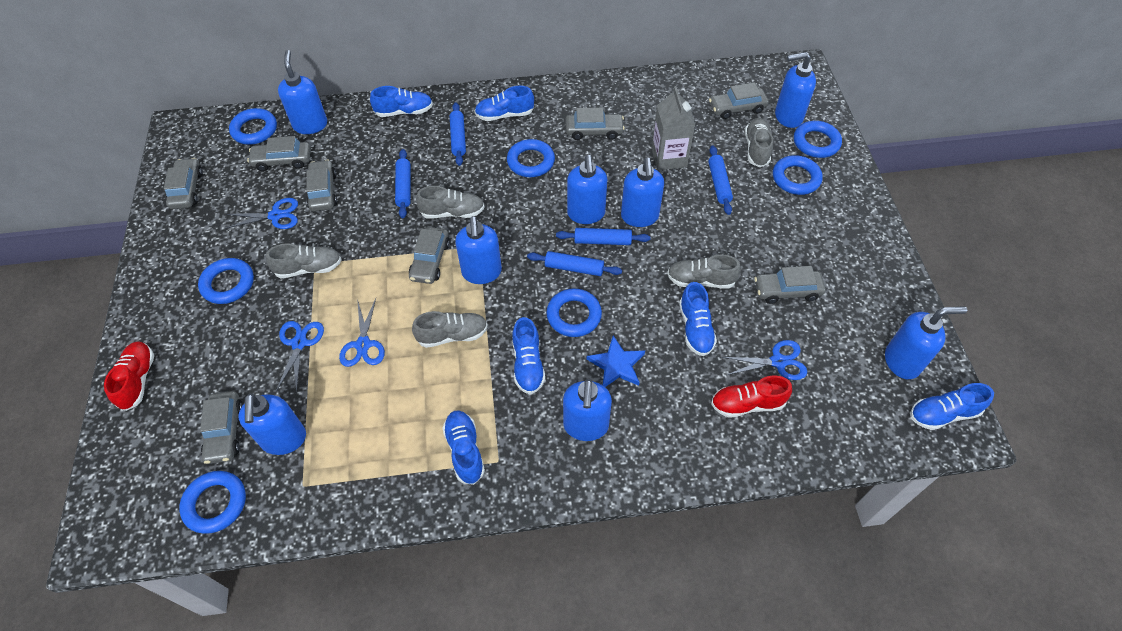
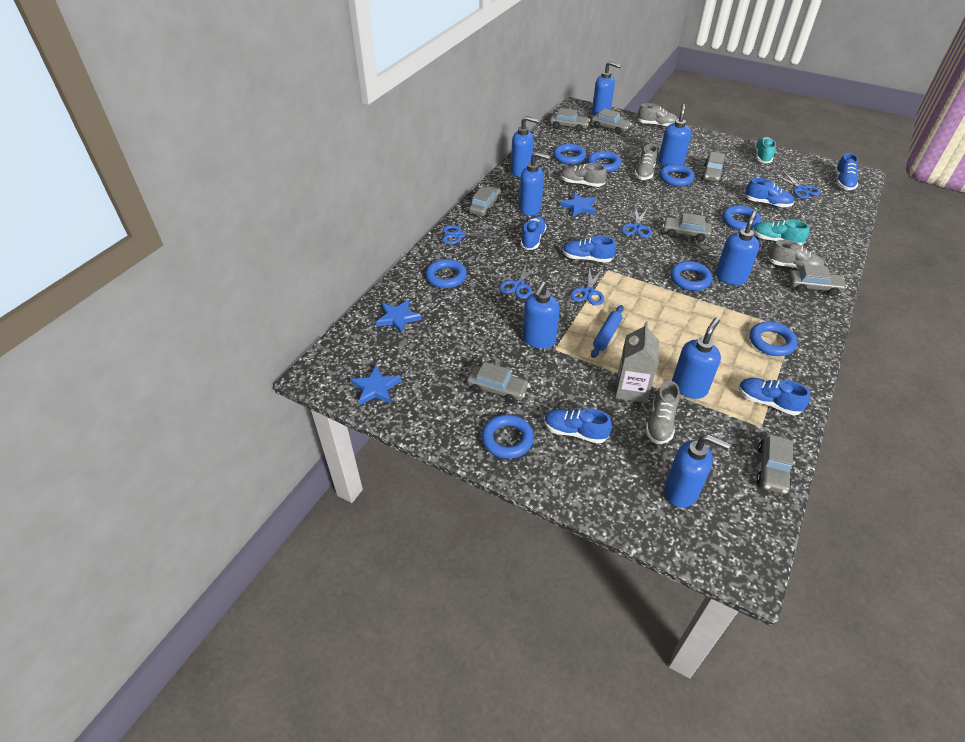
blue ring: 7 -> 8
blue rolling pin: 5 -> 1
blue scissors: 4 -> 5
blue star: 1 -> 3
red shoe: 2 -> 0
turquoise shoe: 0 -> 2

